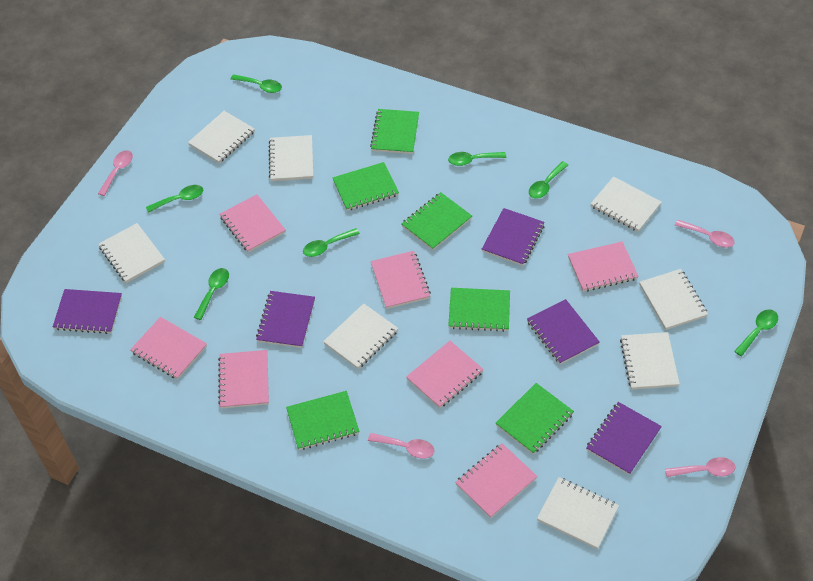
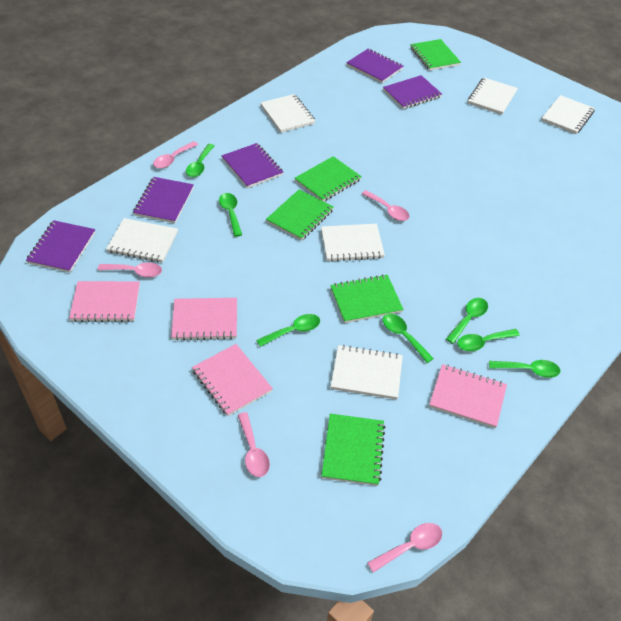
green notebook: 6 -> 5
pink notebook: 7 -> 4
pink spoon: 4 -> 5
white notebook: 8 -> 6

